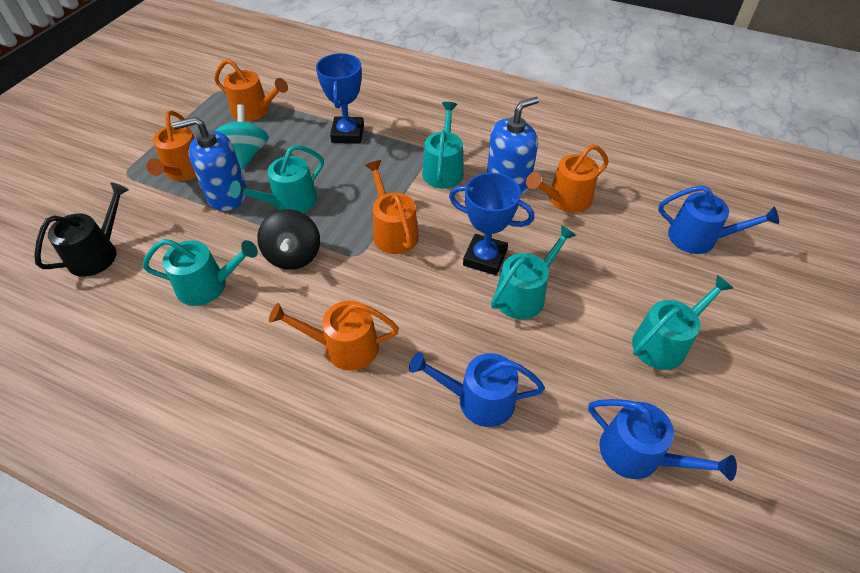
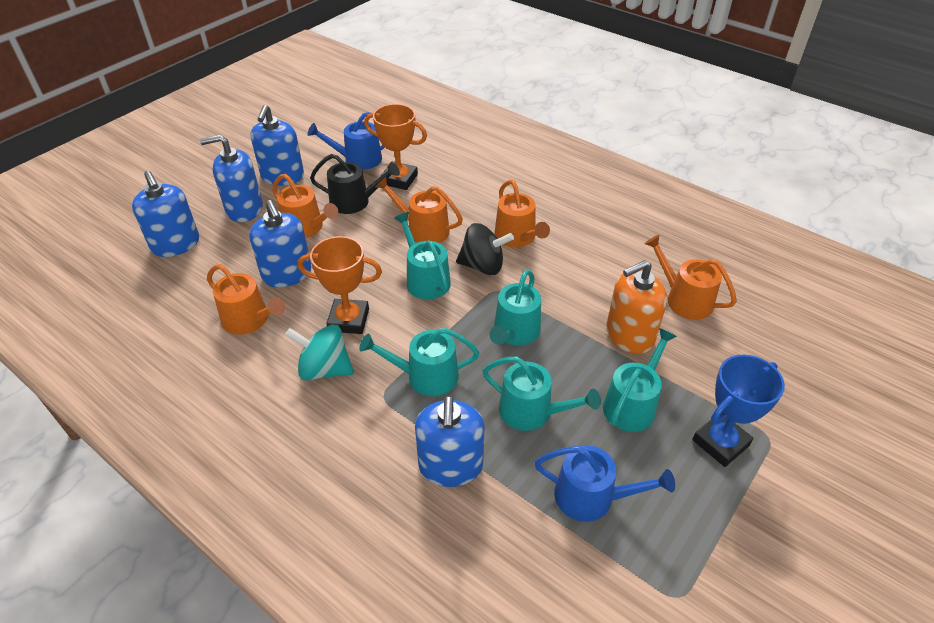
blue soap dispenser: 2 -> 5
blue trophy: 2 -> 1
blue watering can: 3 -> 2
orange soap dispenser: 0 -> 1
orange trophy: 0 -> 2

